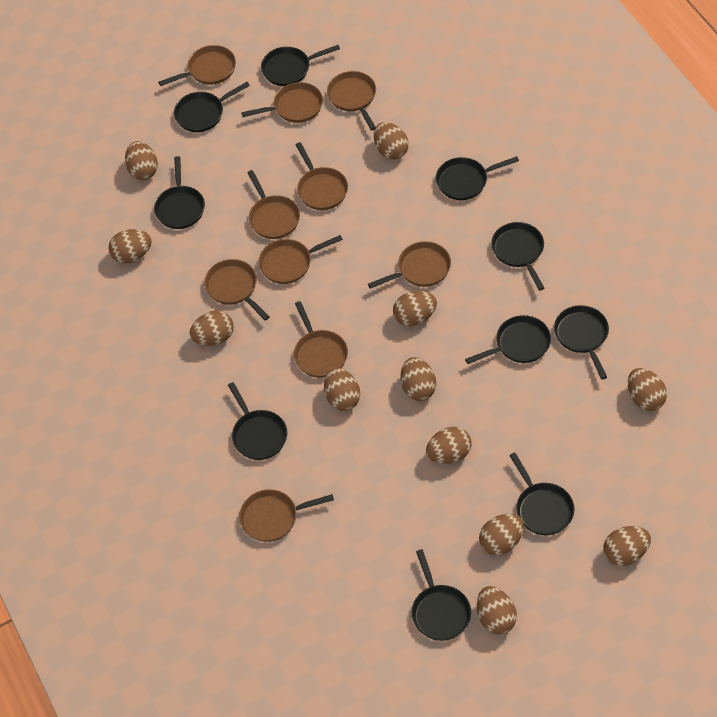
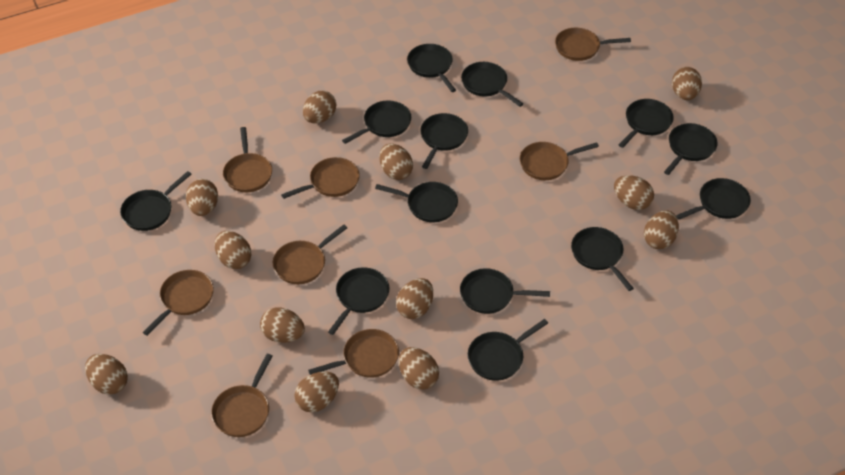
black pan: 10 -> 13
brown pan: 10 -> 8

